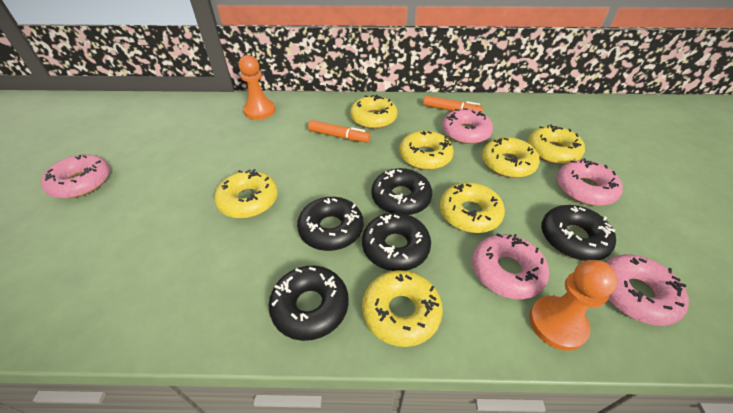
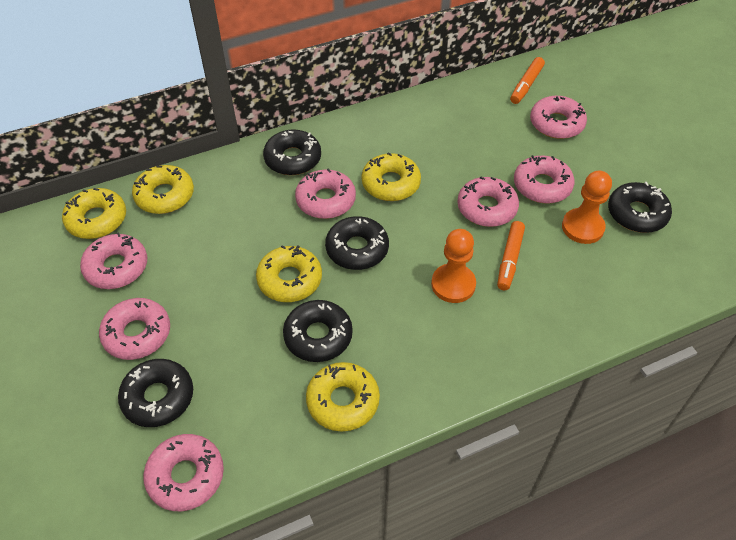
pink donut: 5 -> 7
yellow donut: 7 -> 5

